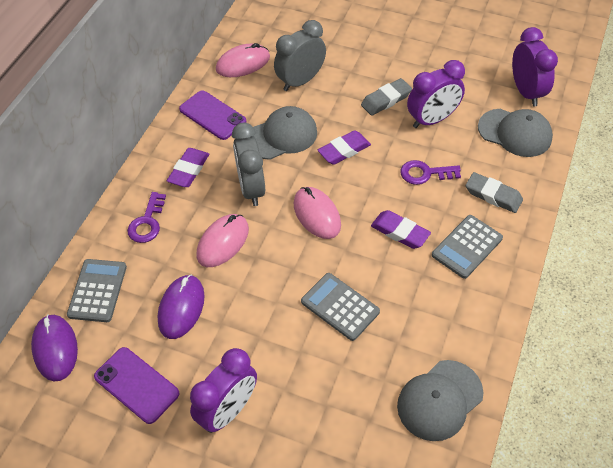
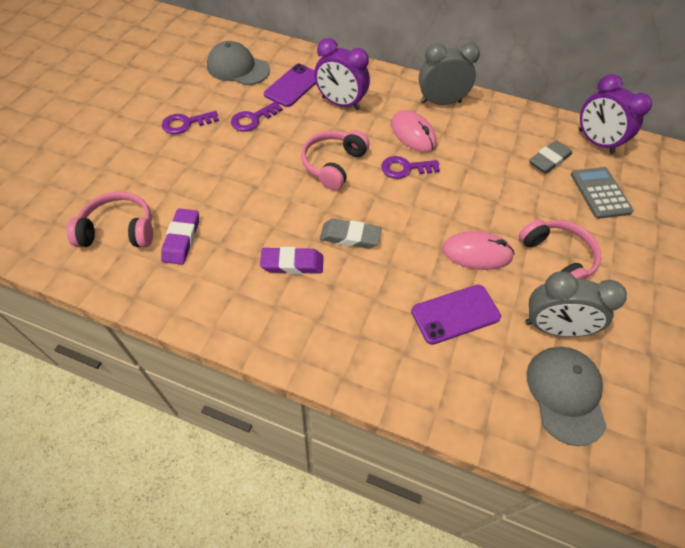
grey calculator: 3 -> 1
grey cap: 3 -> 2
pink headphones: 0 -> 3
pink mouse: 3 -> 2
purple clock: 3 -> 2
purple eraser: 3 -> 2
purple key: 2 -> 3
purple mouse: 2 -> 0

